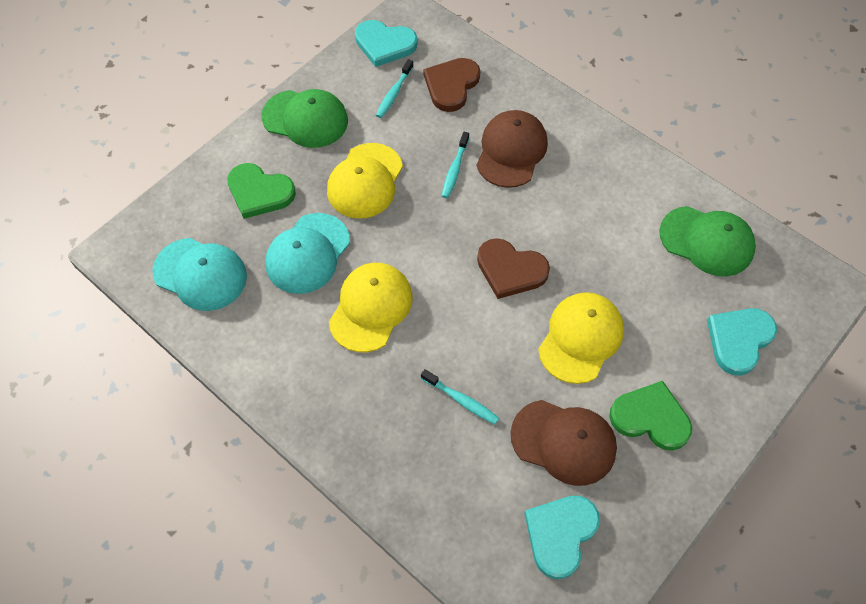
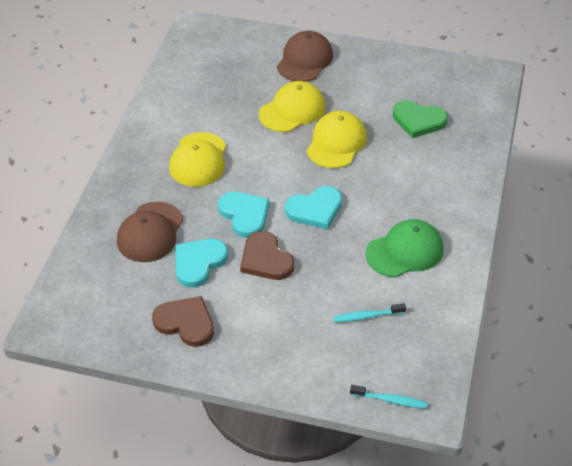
green cap: 2 -> 1
green heart: 2 -> 1
turquoise cap: 2 -> 0
turquoise toothbrush: 3 -> 2

